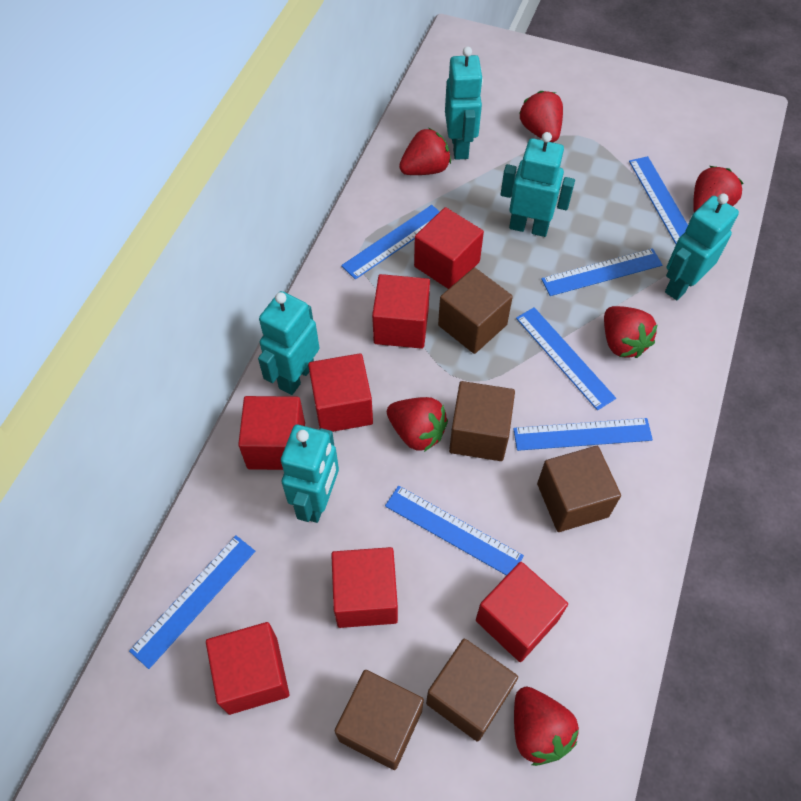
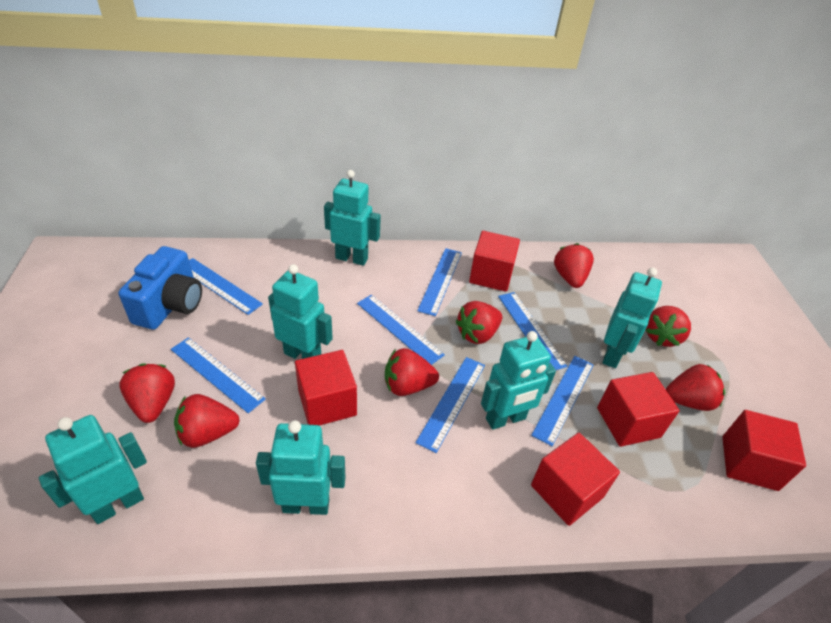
blue camera: 0 -> 1
brown cube: 5 -> 0
red cube: 7 -> 5
red strawberry: 6 -> 7
turquoise robot: 5 -> 6

